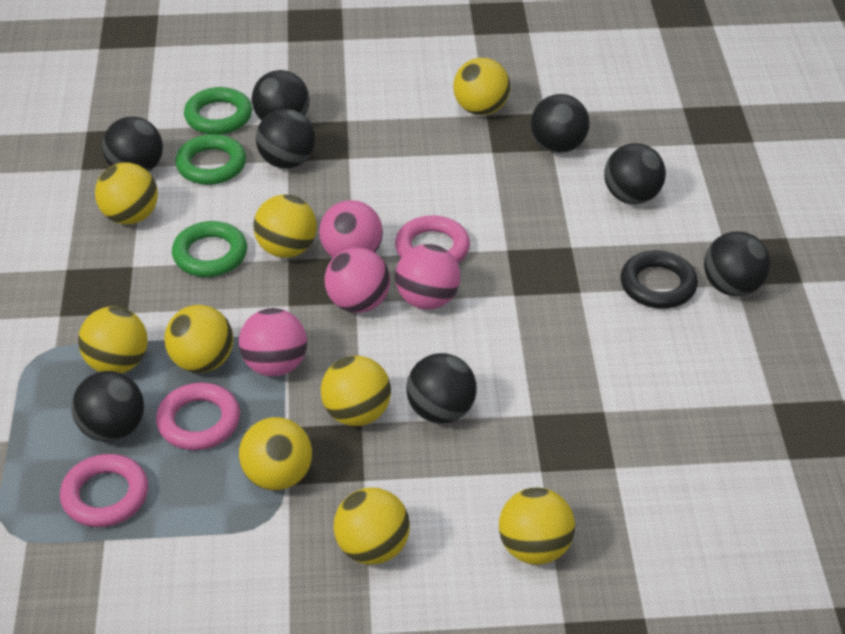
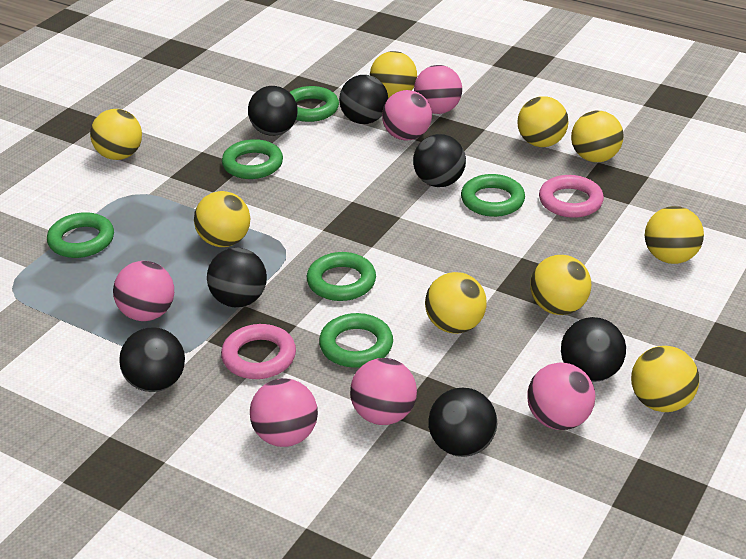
black ball: 8 -> 7
black ring: 1 -> 0
green ring: 3 -> 6
pink ball: 4 -> 6
pink ring: 3 -> 2

